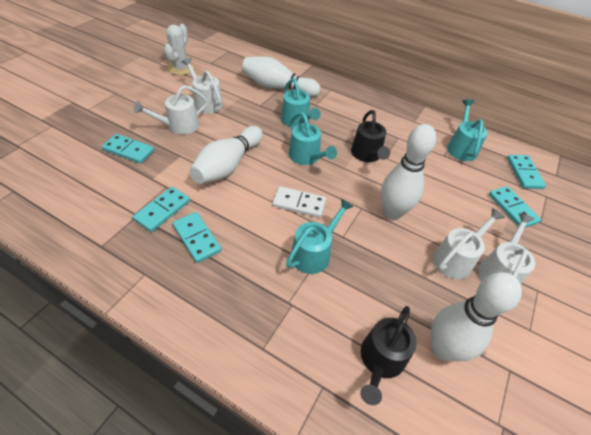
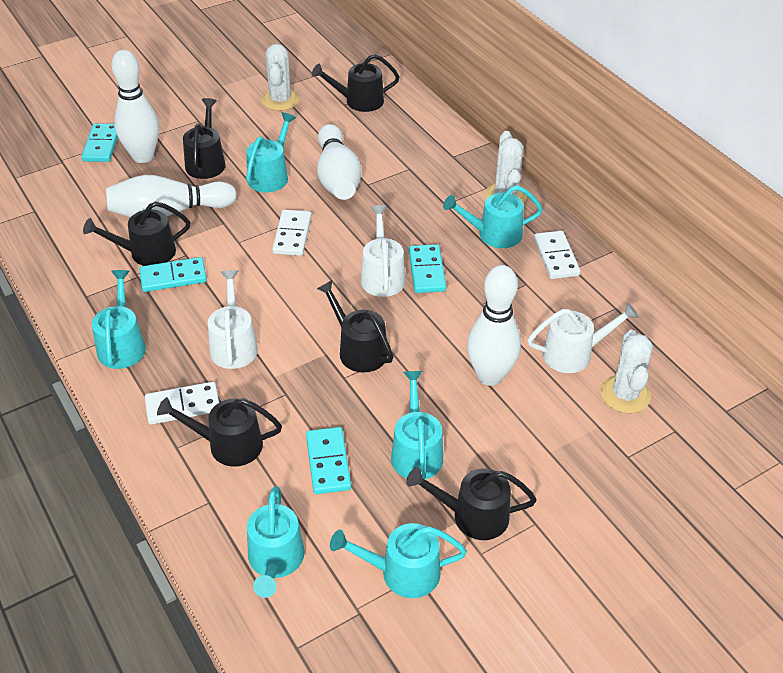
black watering can: 2 -> 6
turquoise domino: 5 -> 4
turquoise watering can: 4 -> 6
white cactus: 1 -> 3
white domino: 1 -> 3
white watering can: 4 -> 3

